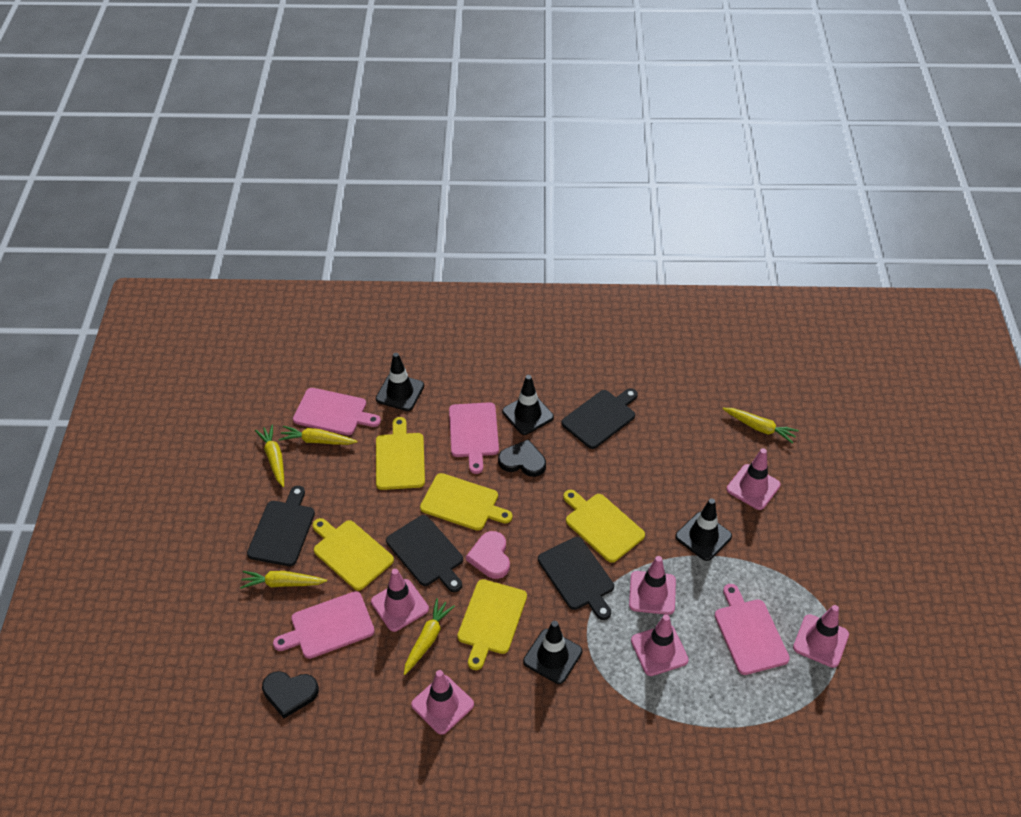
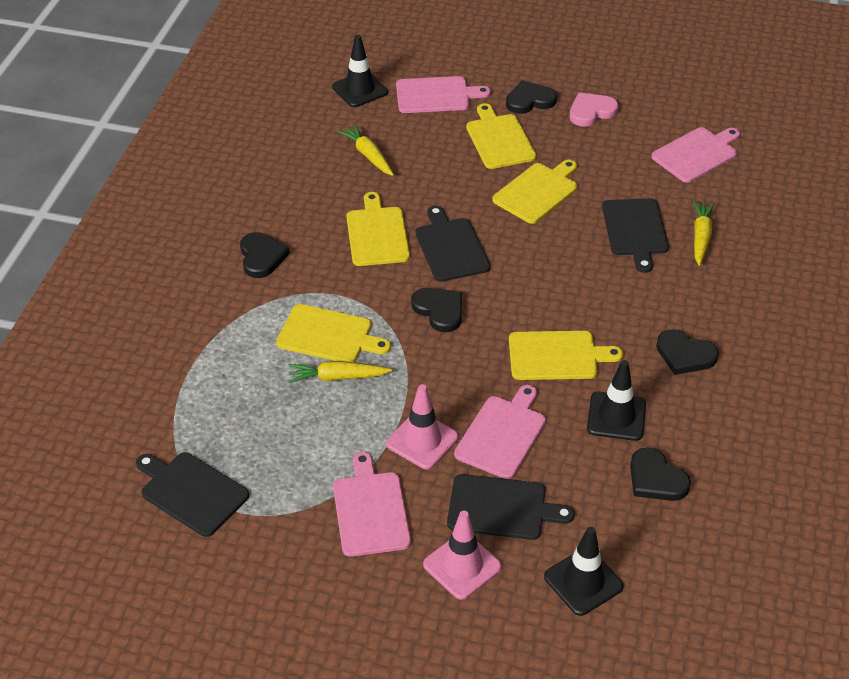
black heart: 2 -> 5
black traffic cone: 4 -> 3
pink traffic cone: 6 -> 2
yellow carrot: 5 -> 3

